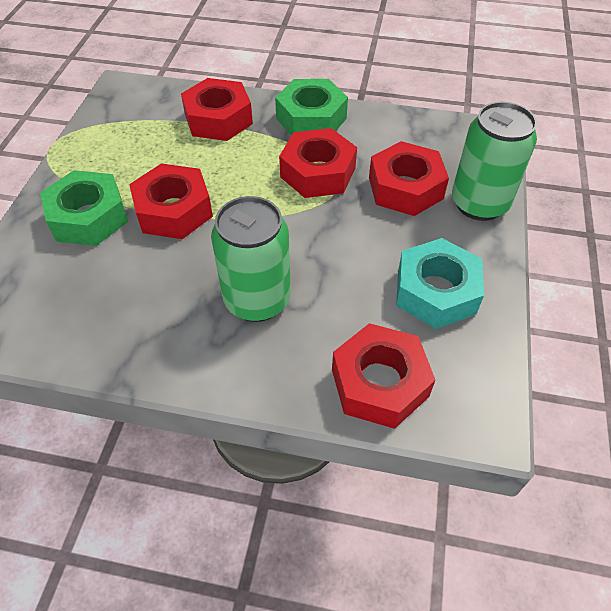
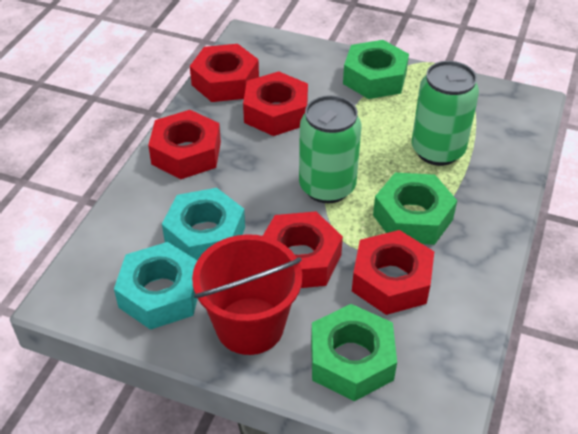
green nut: 2 -> 3
red bucket: 0 -> 1
turquoise nut: 1 -> 2

